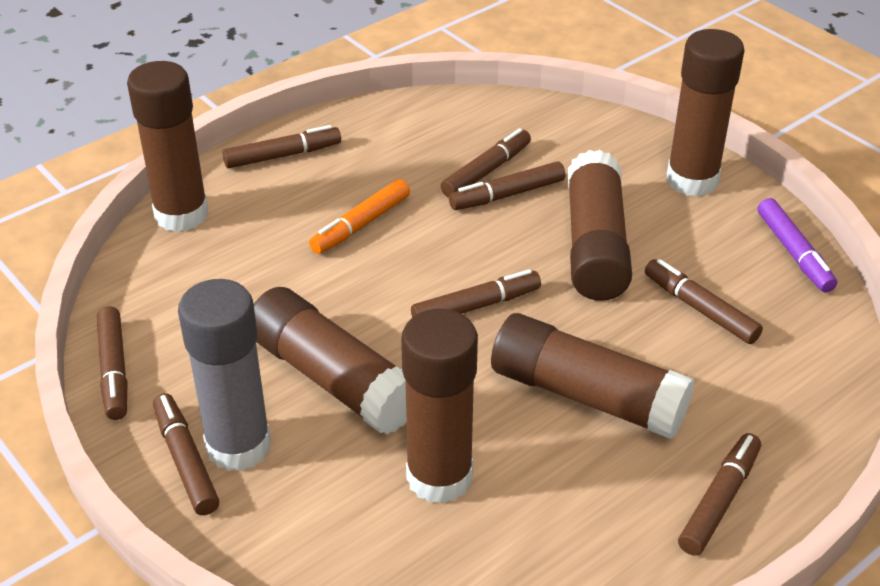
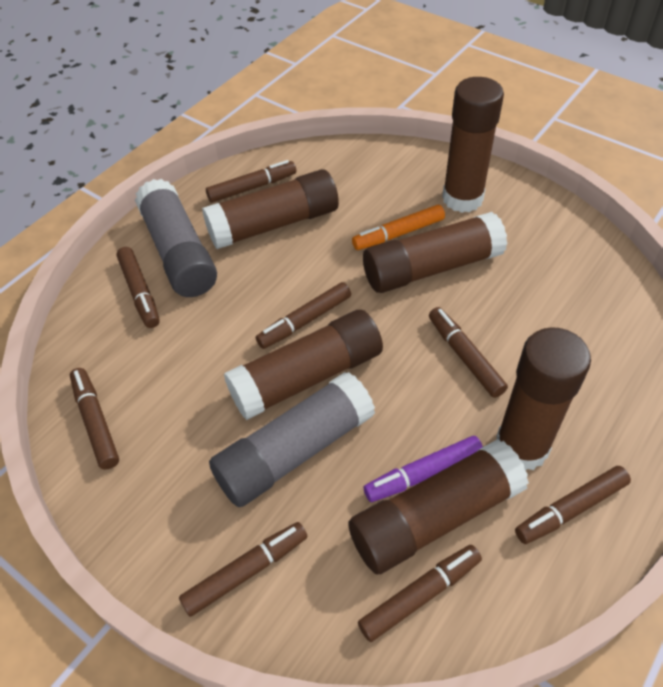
grey glue stick: 1 -> 2

